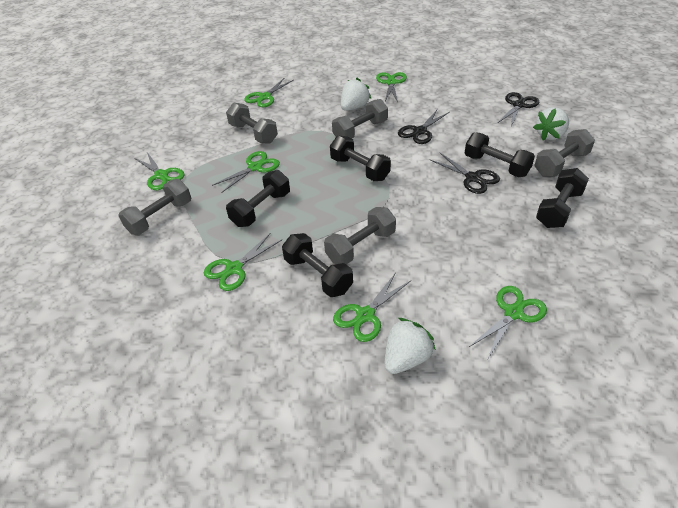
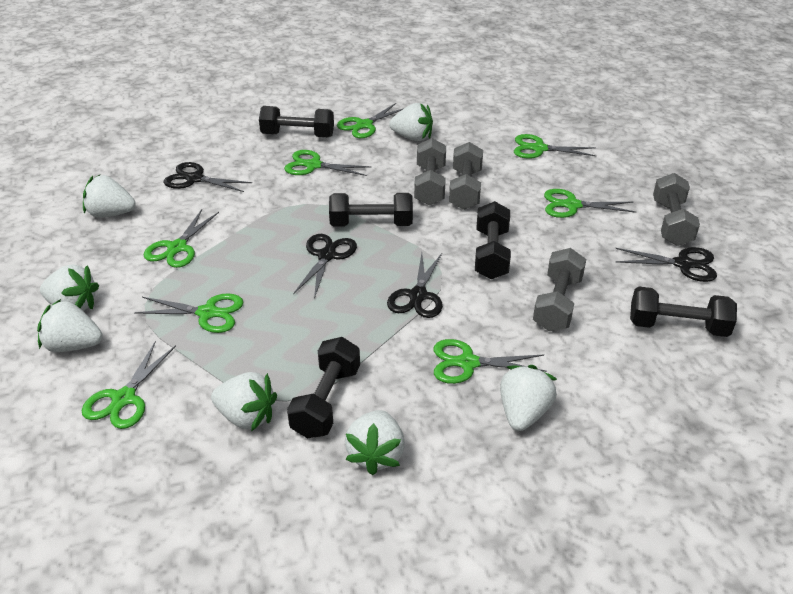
black scissors: 3 -> 4
green scissors: 7 -> 8
grey dumbbell: 5 -> 4
white strawberry: 3 -> 7

